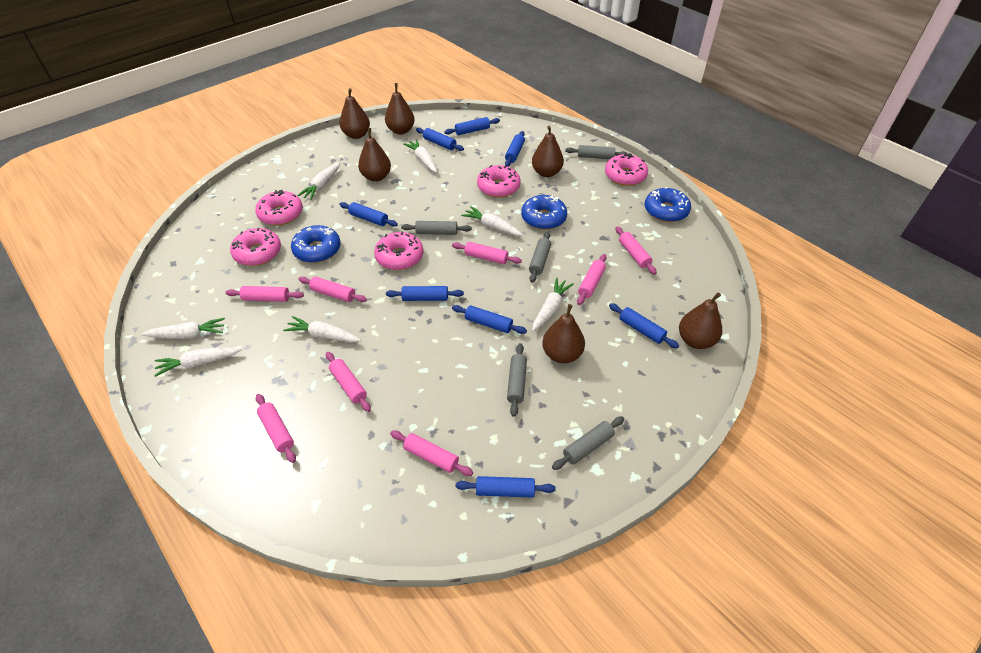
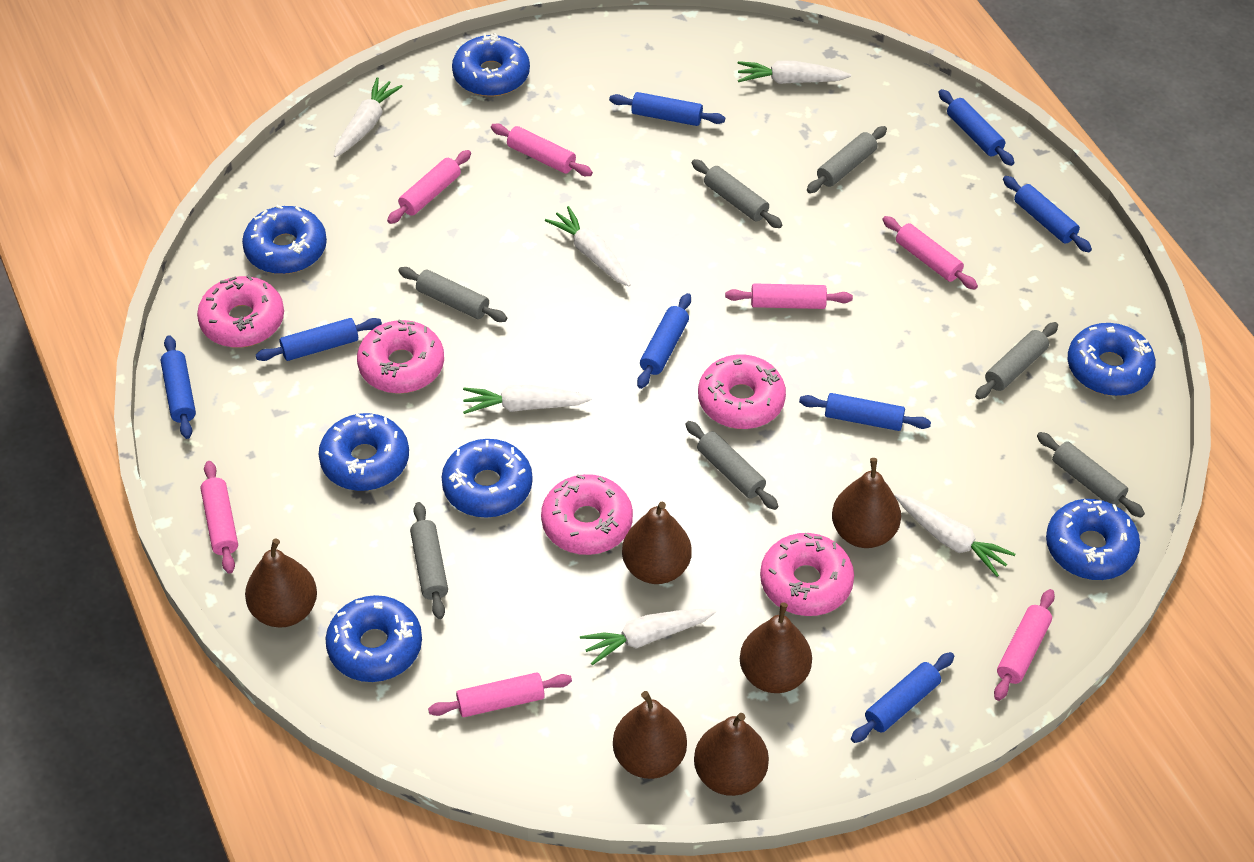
blue donut: 3 -> 7
grey rolling pin: 5 -> 7
pink rolling pin: 8 -> 7
white carrot: 7 -> 6

